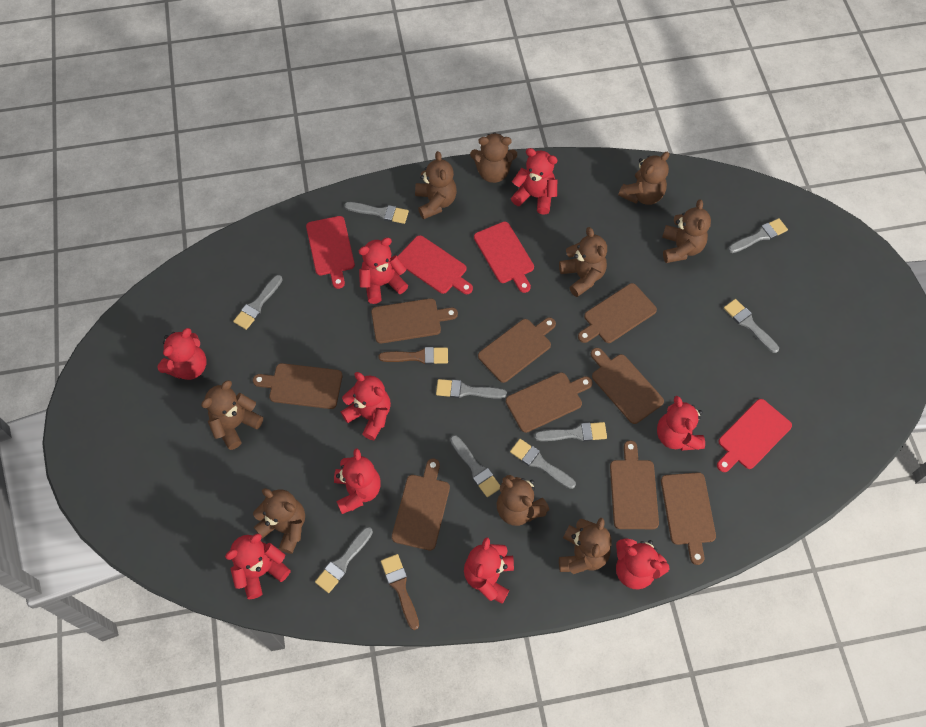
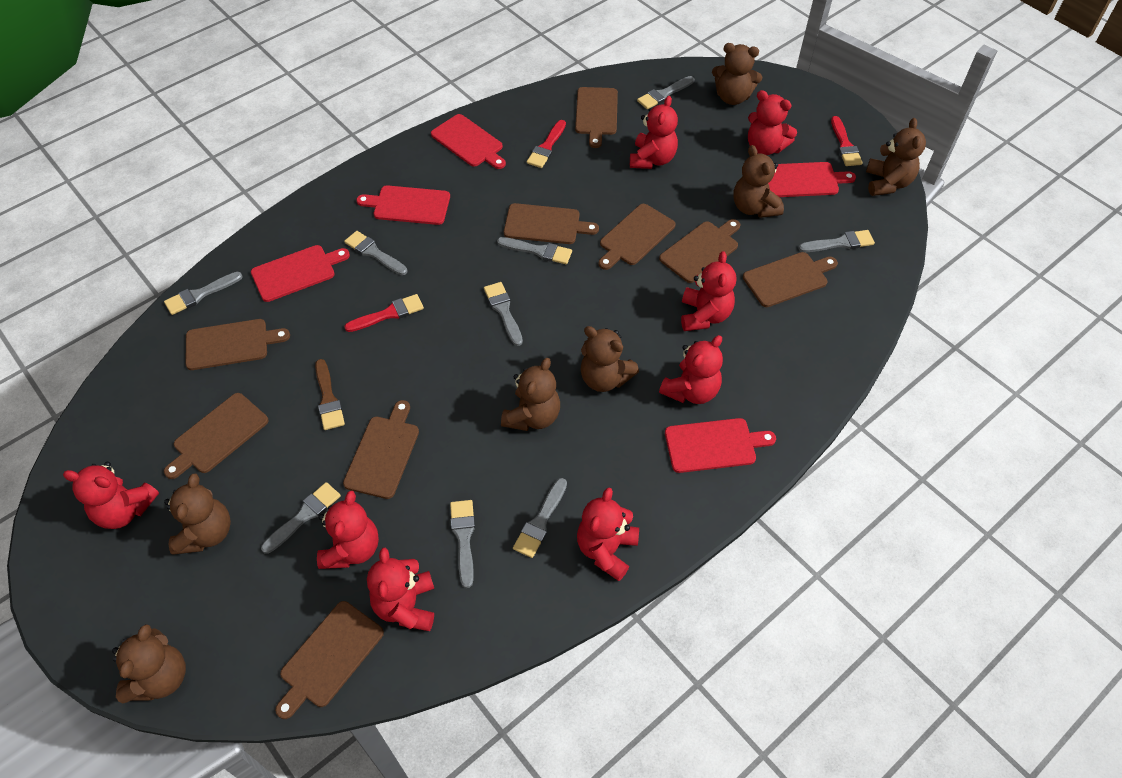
brown brush: 2 -> 1
brown teddy bear: 9 -> 7
red brush: 0 -> 3
red cutting board: 4 -> 5
red teddy bear: 9 -> 8

